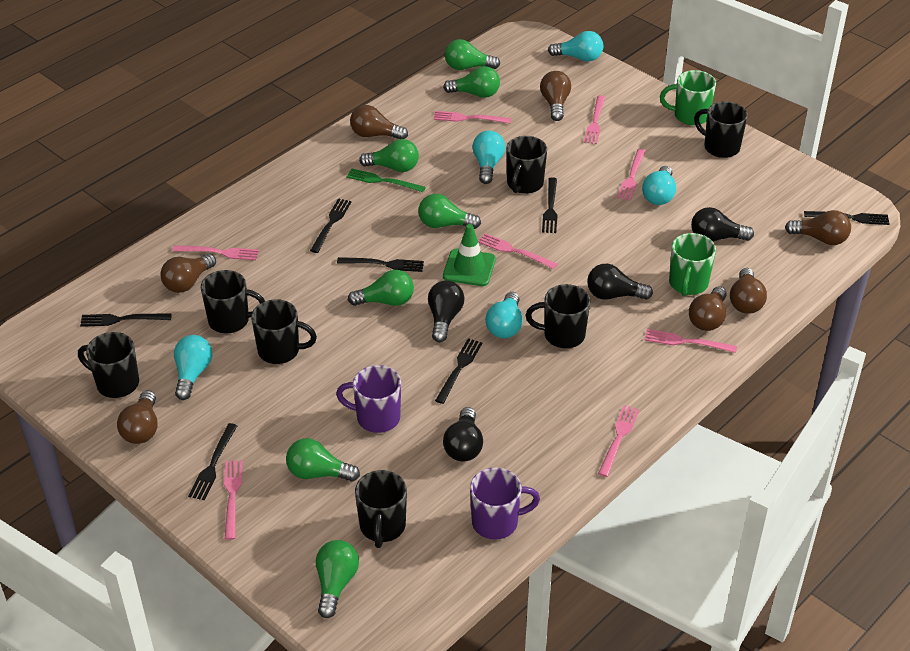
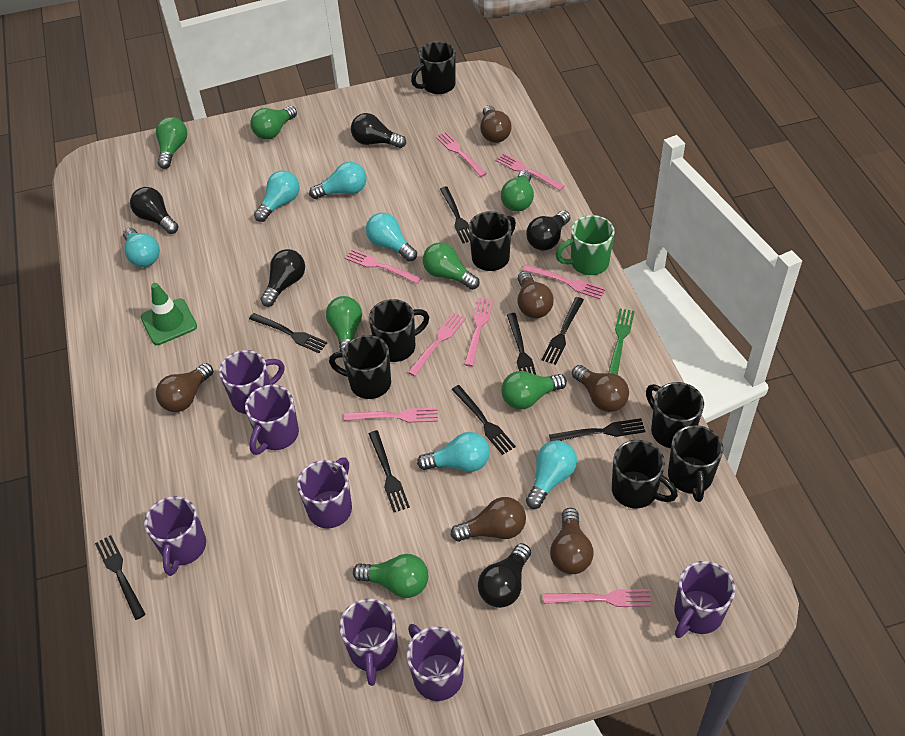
black fork: 7 -> 8
black light bulb: 4 -> 5
brown light bulb: 7 -> 6
green mug: 2 -> 1
purple mug: 2 -> 7
turquoise light bulb: 5 -> 6

